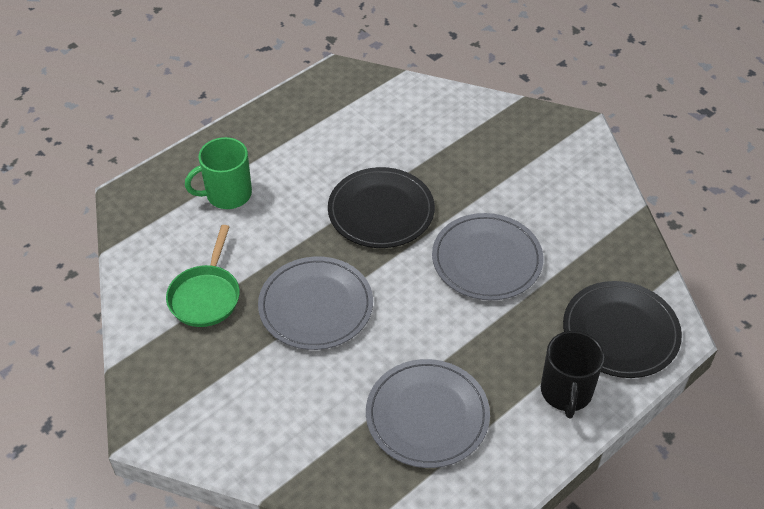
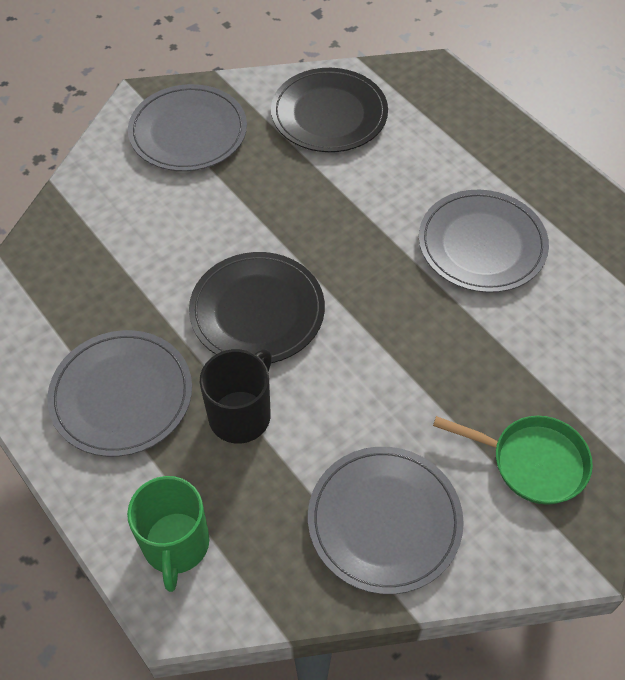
grey plate: 3 -> 4

